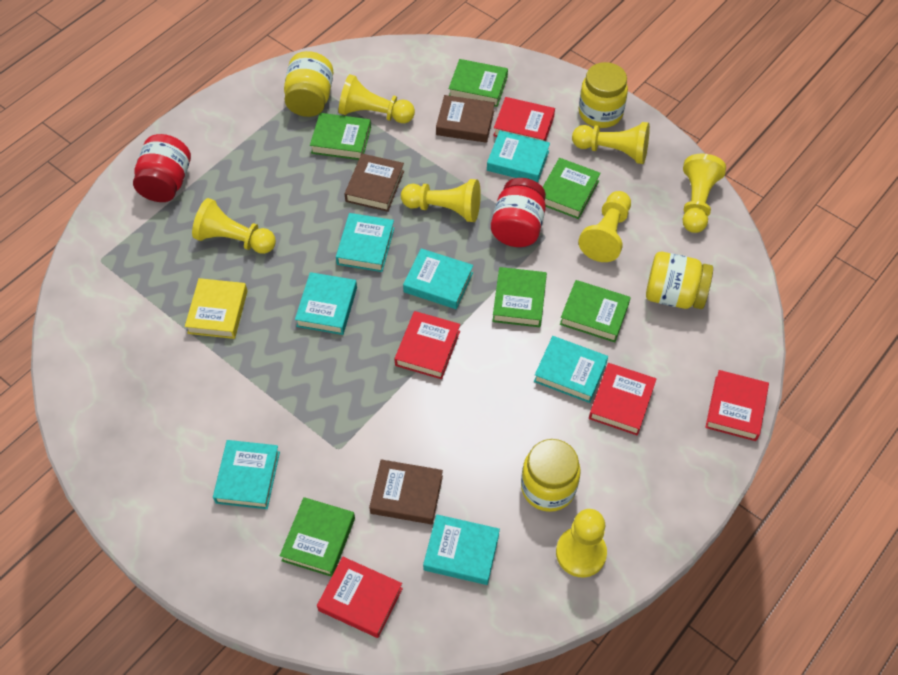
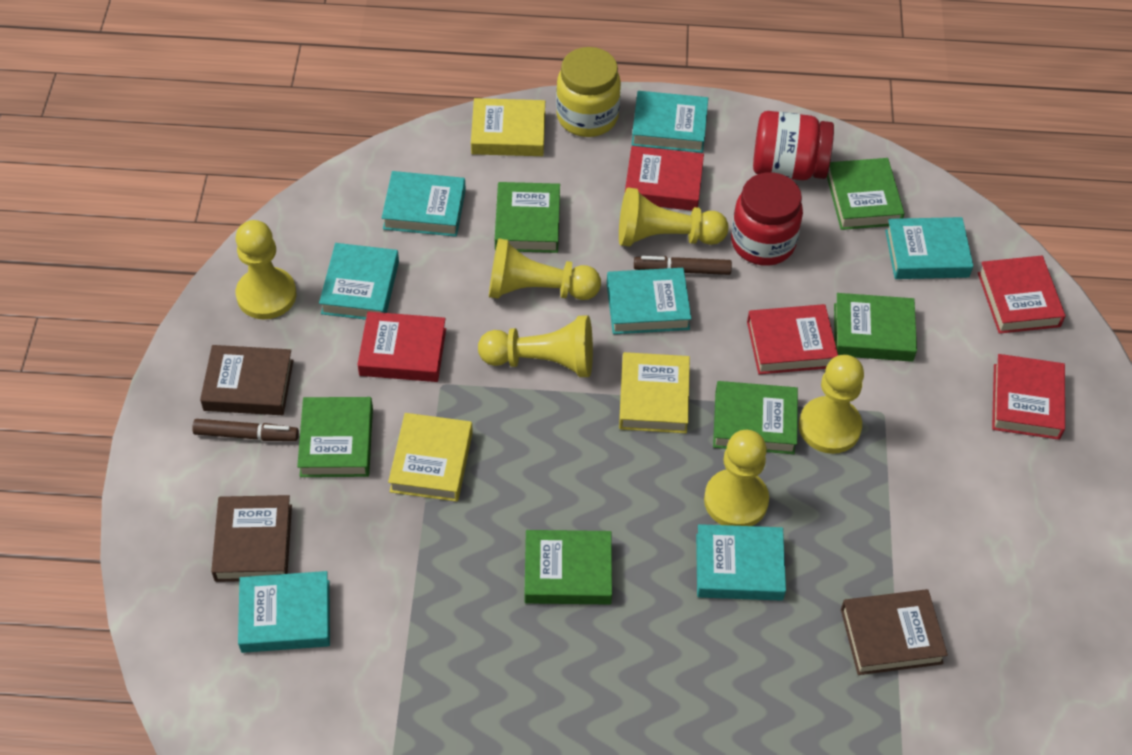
brown marker: 0 -> 2
yellow book: 1 -> 3
yellow jar: 4 -> 1
yellow pawn: 7 -> 6

